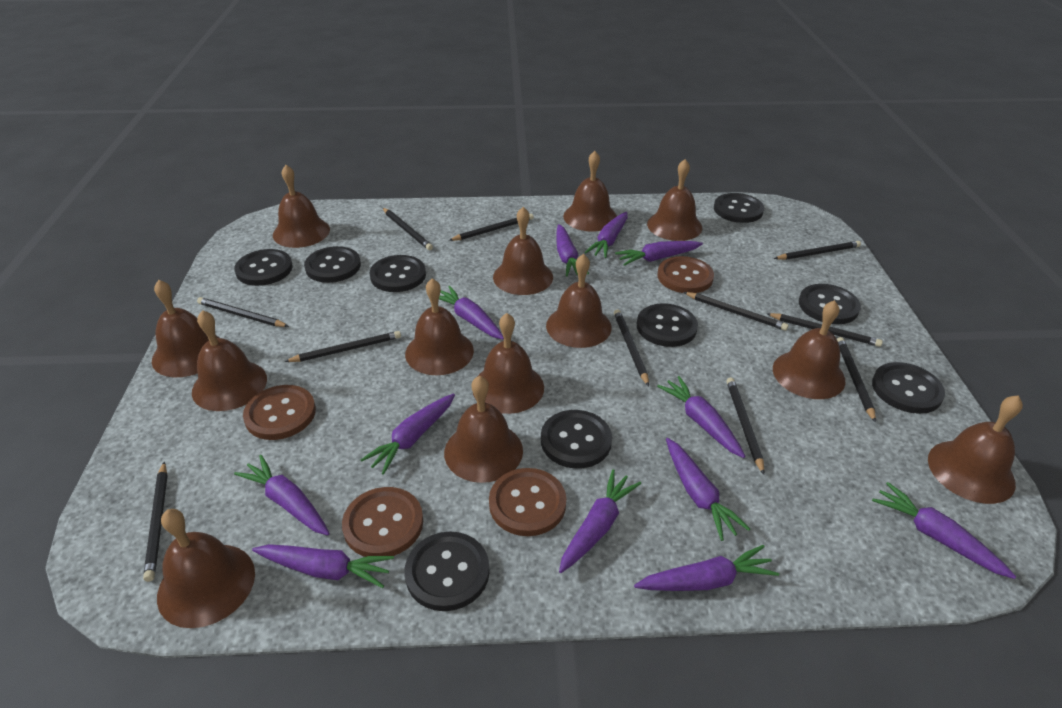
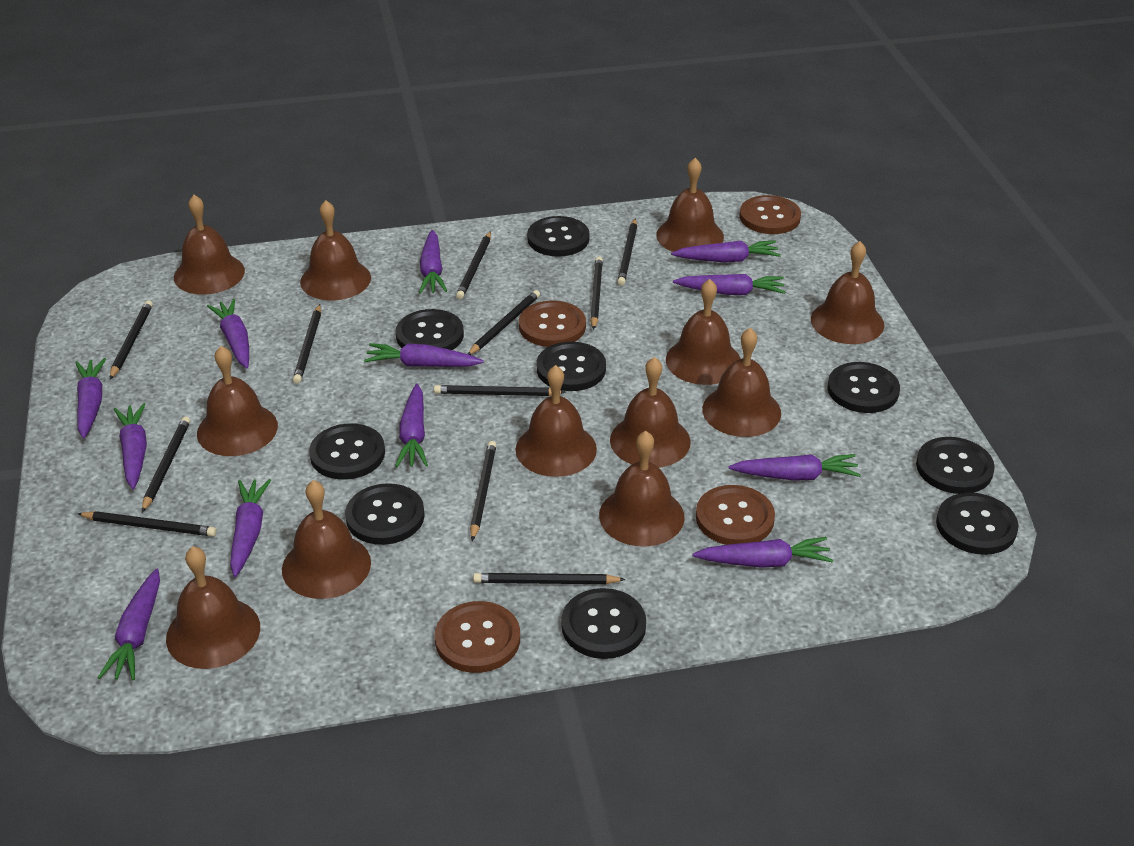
brown bell: 13 -> 12

